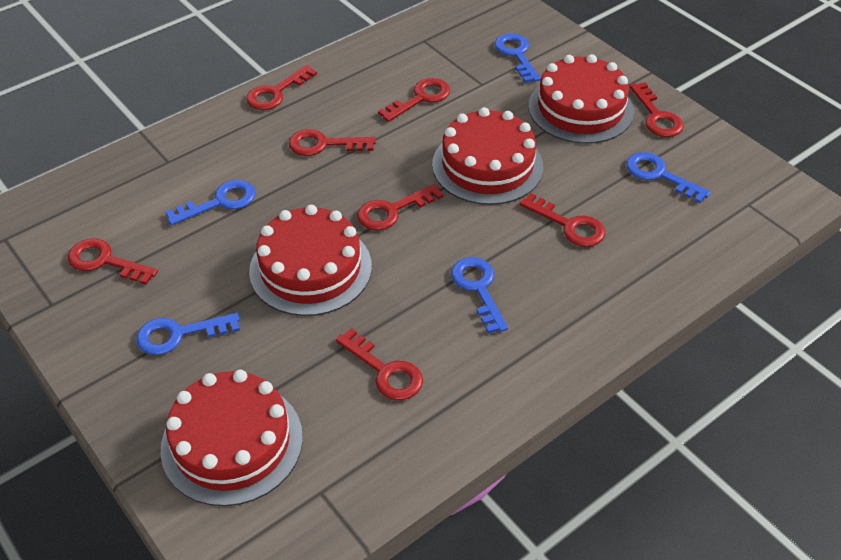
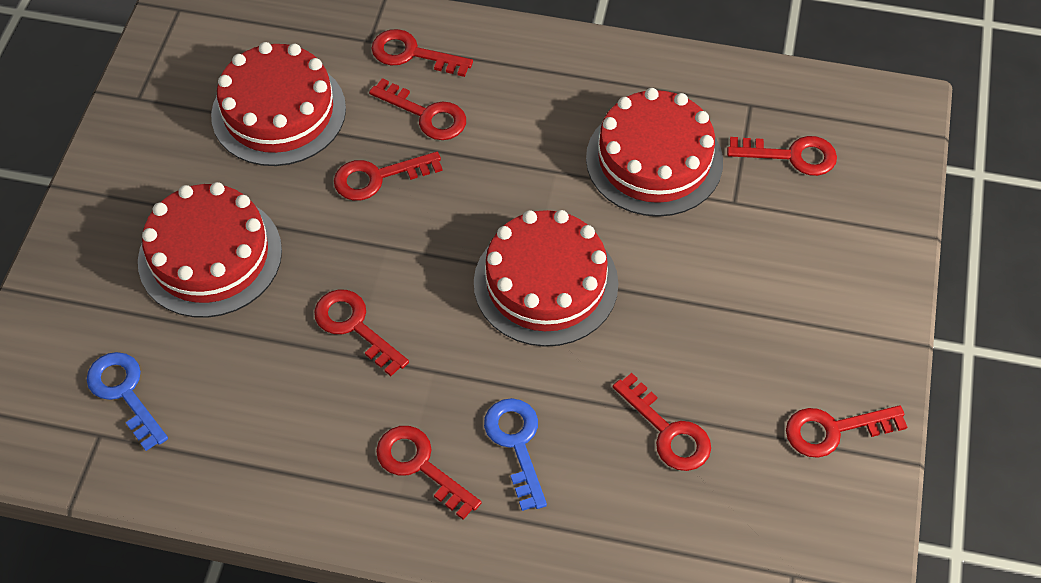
blue key: 5 -> 2

